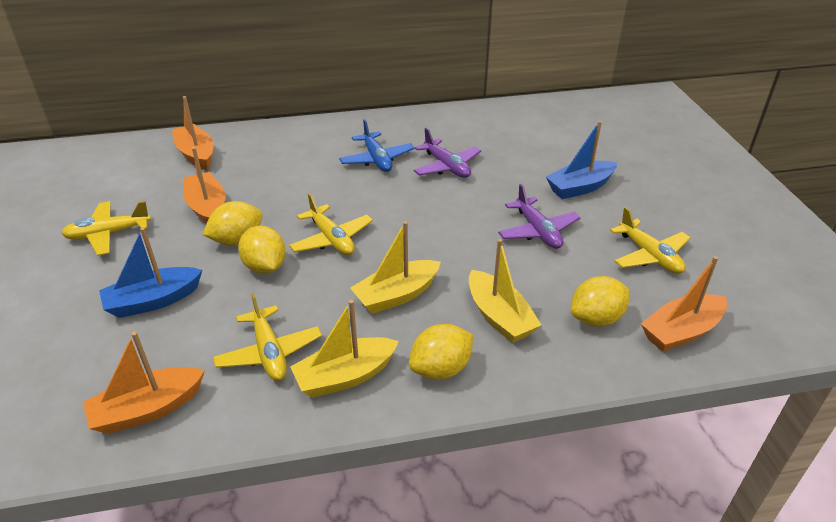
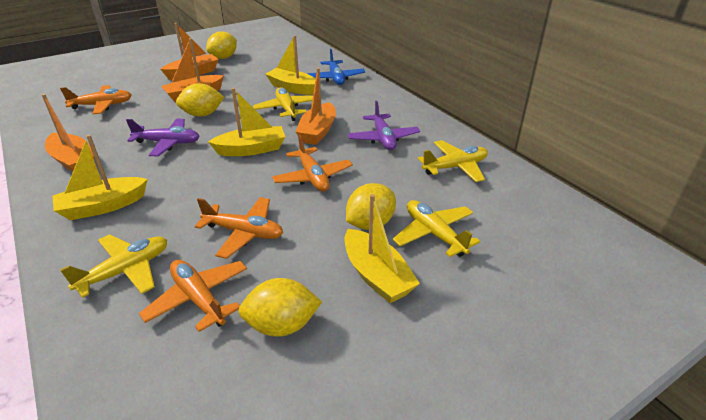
blue boat: 2 -> 0
orange plane: 0 -> 4
yellow boat: 3 -> 4

